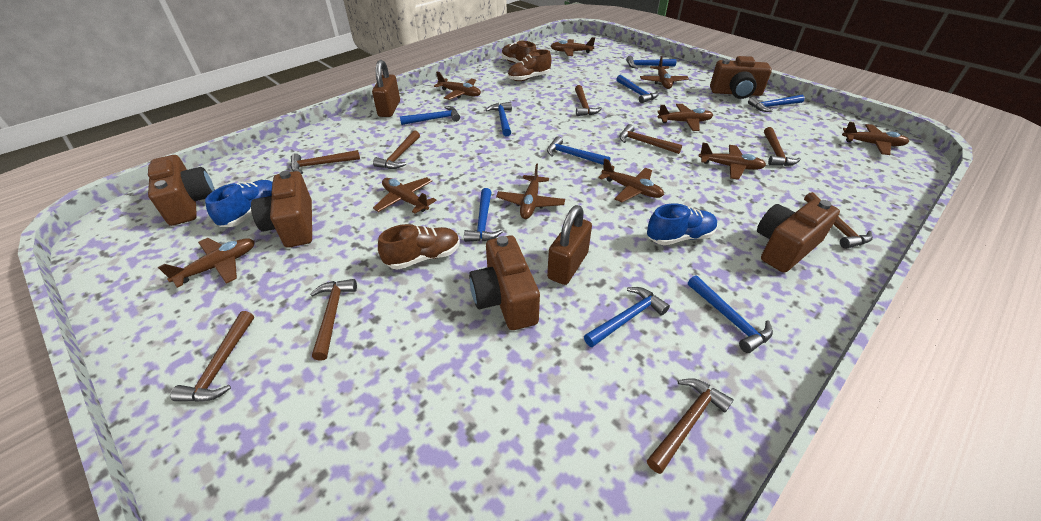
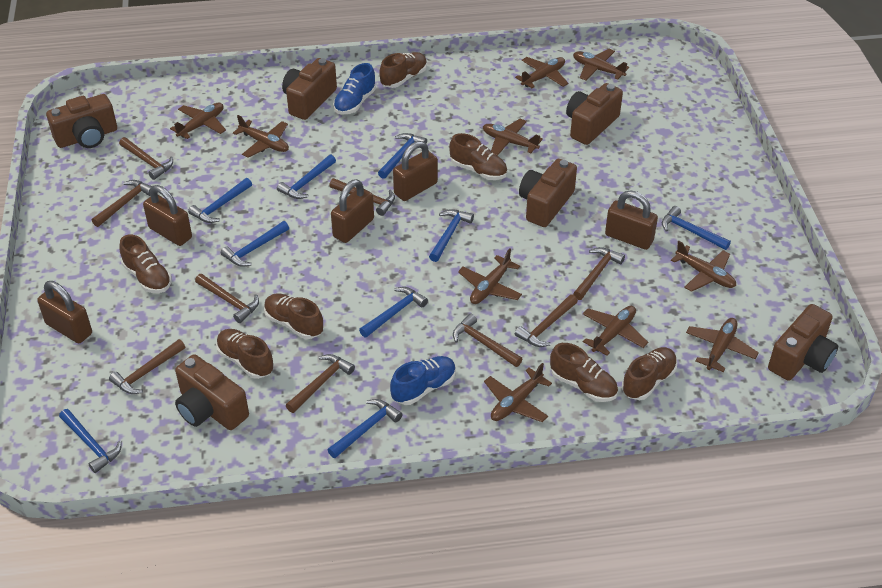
brown camera: 5 -> 6
brown padlock: 2 -> 5
brown shoe: 3 -> 7

